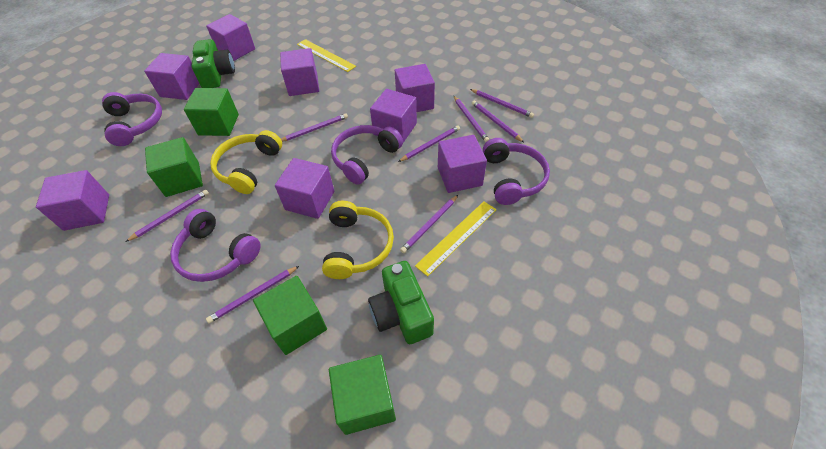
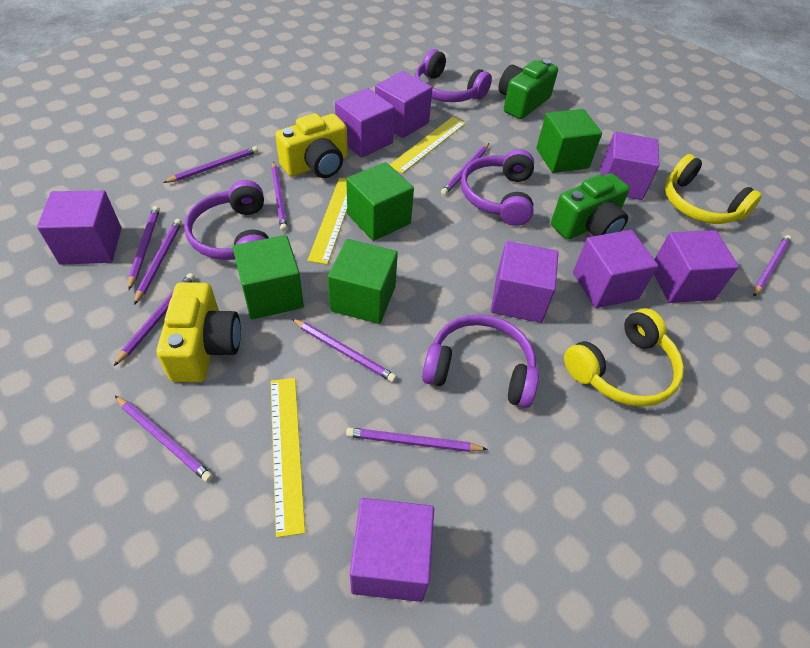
purple pencil: 8 -> 10
yellow camera: 0 -> 2
yellow ruler: 2 -> 3

